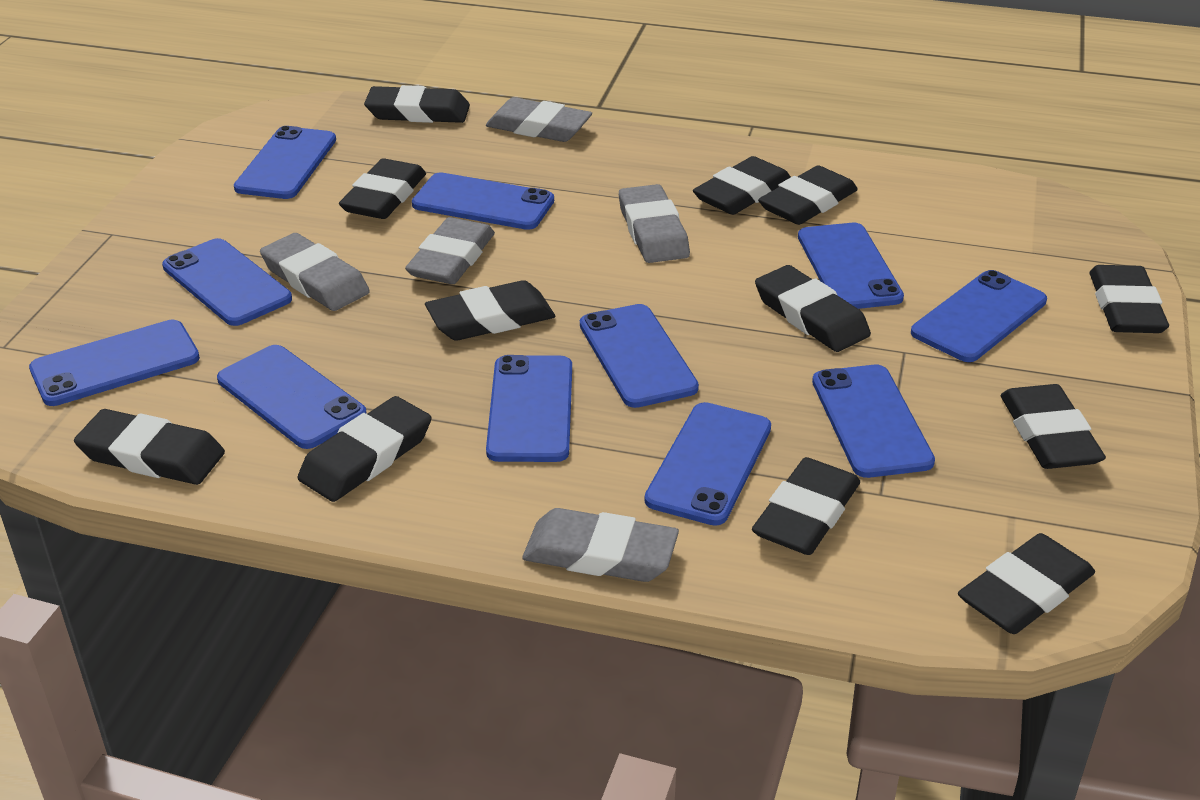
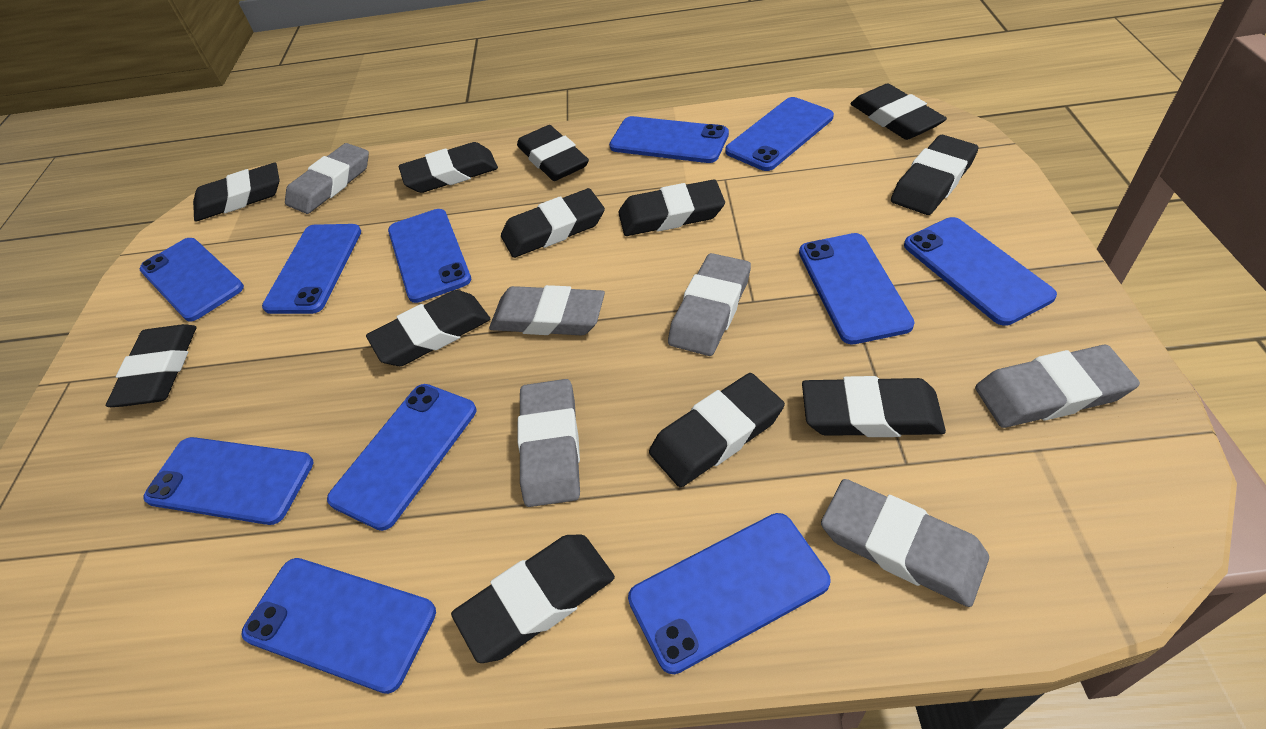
grey eraser: 5 -> 6

